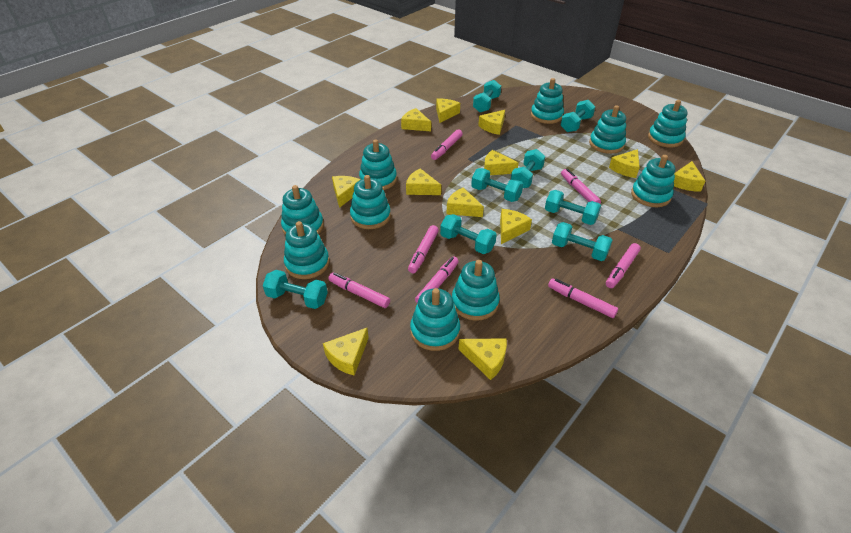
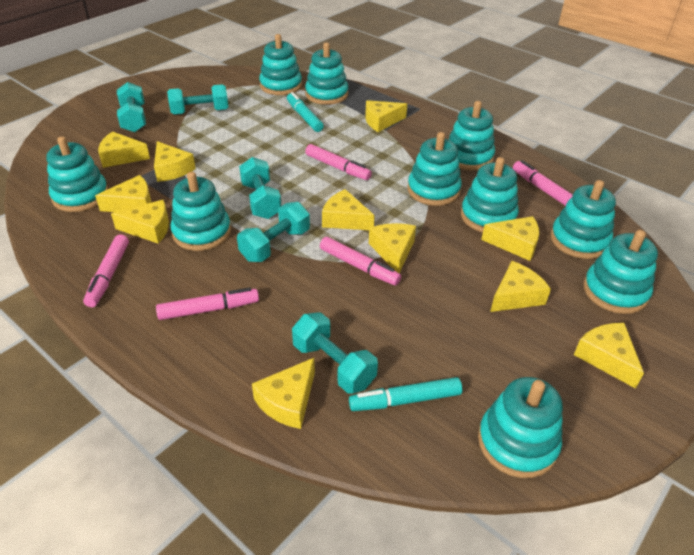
pink marker: 7 -> 5
turquoise dumbbell: 8 -> 5
turquoise marker: 0 -> 2
yellow cheese: 12 -> 11

